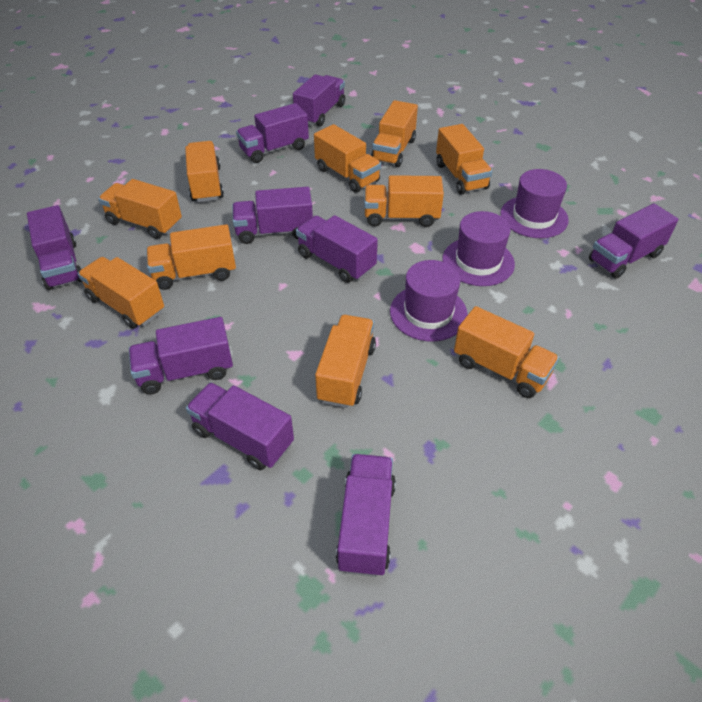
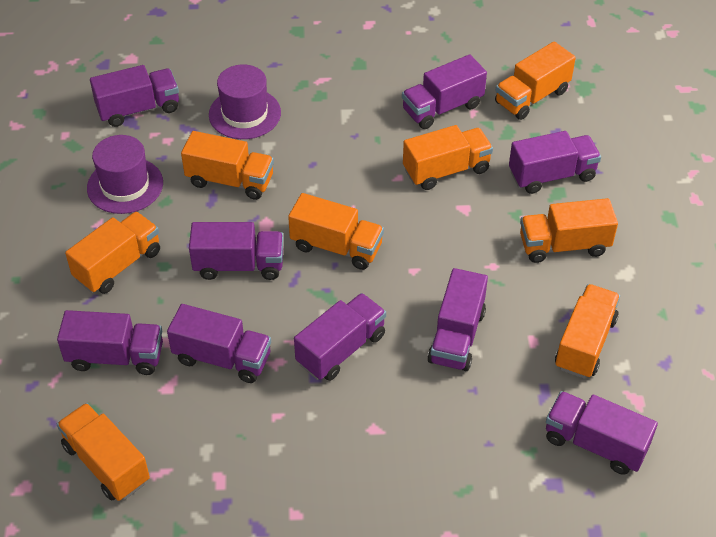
orange truck: 10 -> 8
purple hat: 3 -> 2

